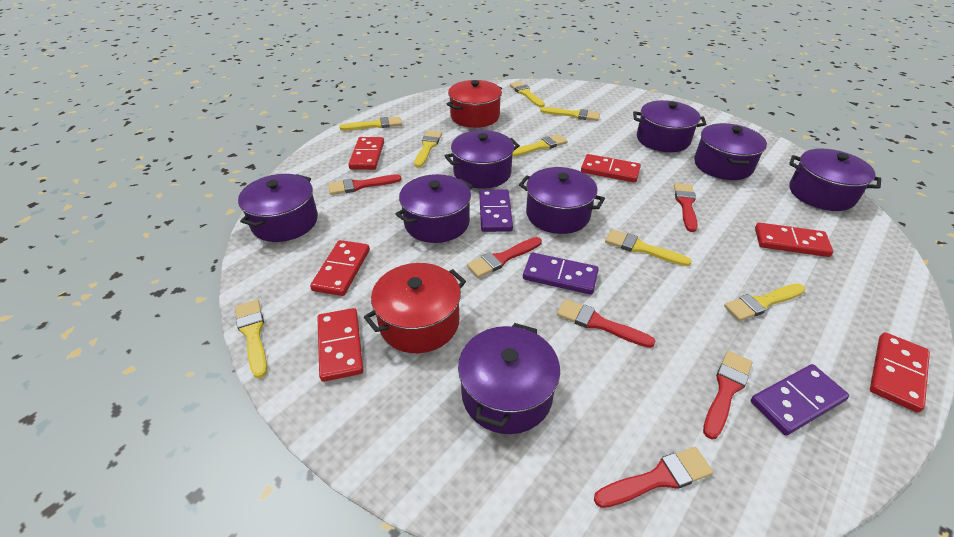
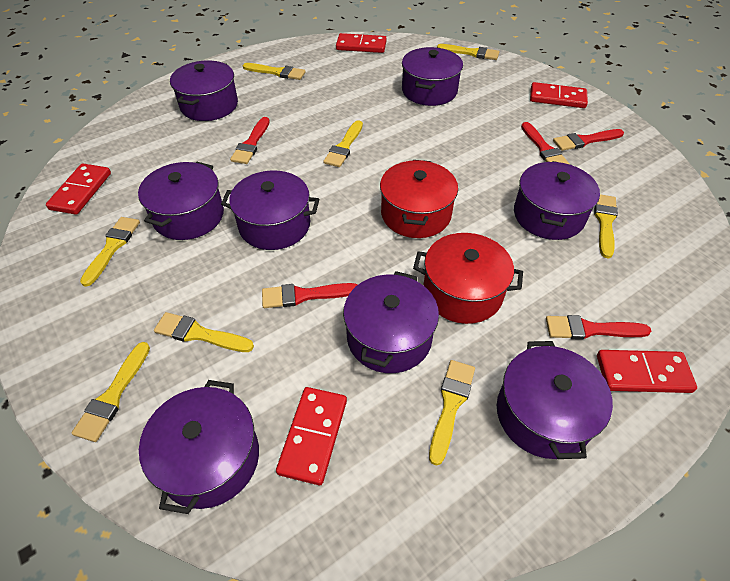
purple domino: 3 -> 0
red brush: 6 -> 5
red domino: 6 -> 5

